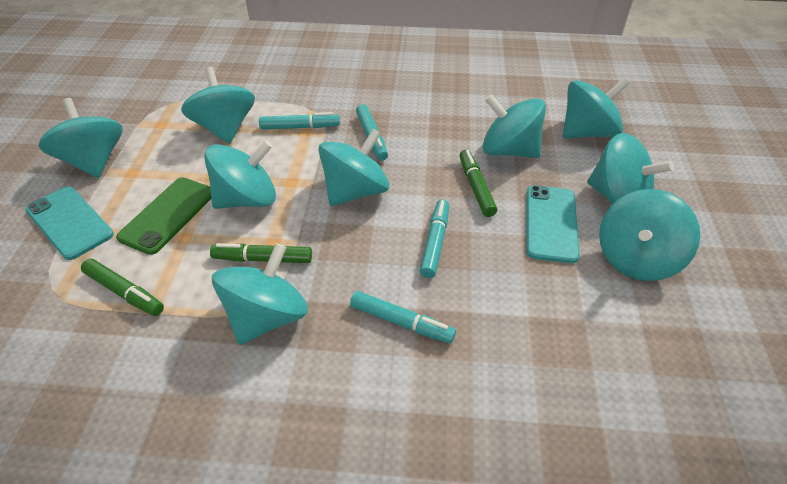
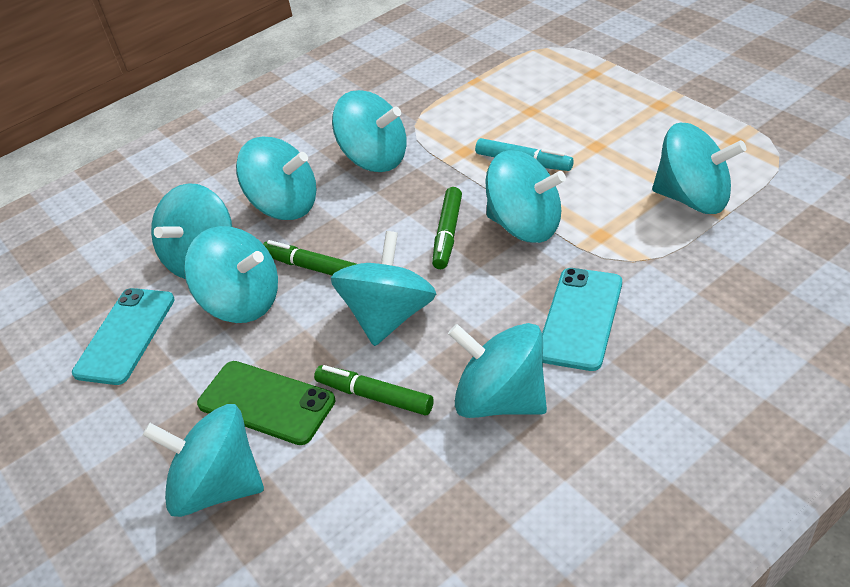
turquoise marker: 4 -> 1

